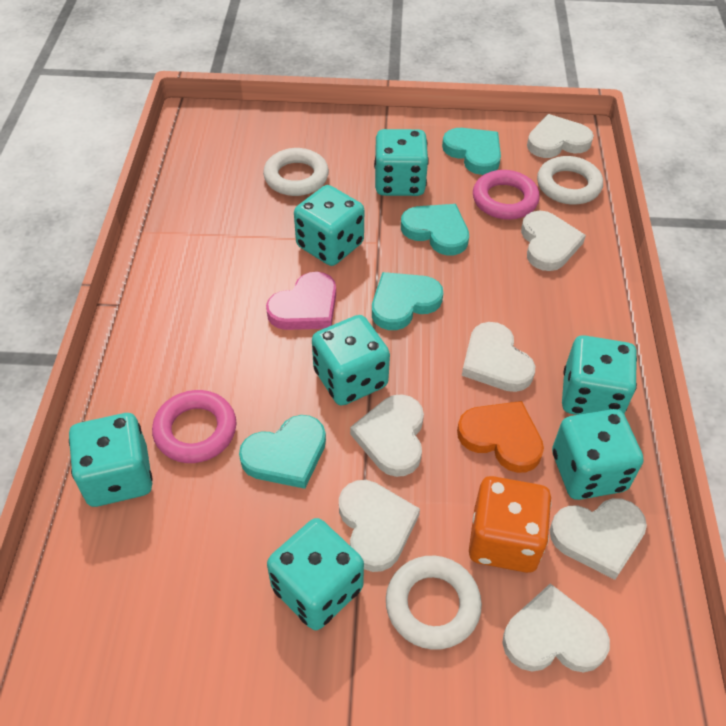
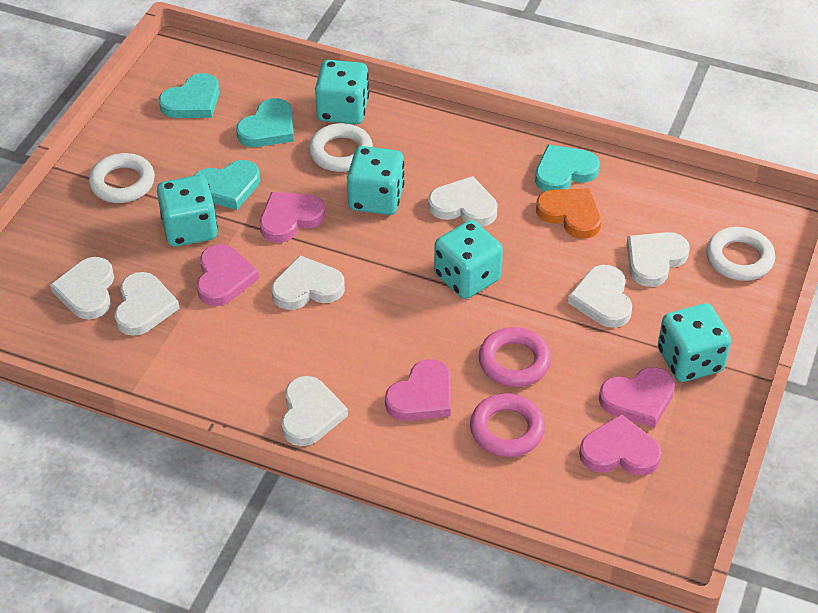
orange dice: 1 -> 0
pink heart: 1 -> 5
turquoise dice: 7 -> 5

